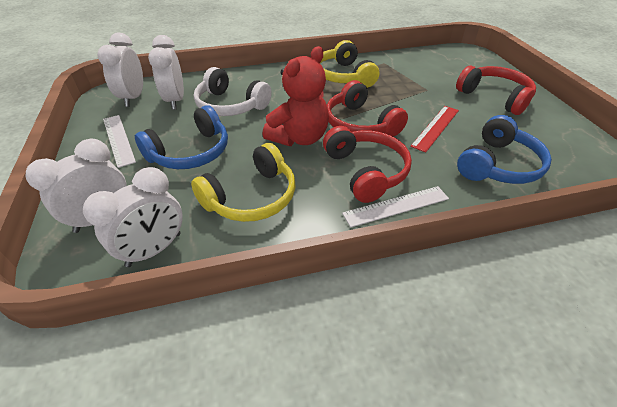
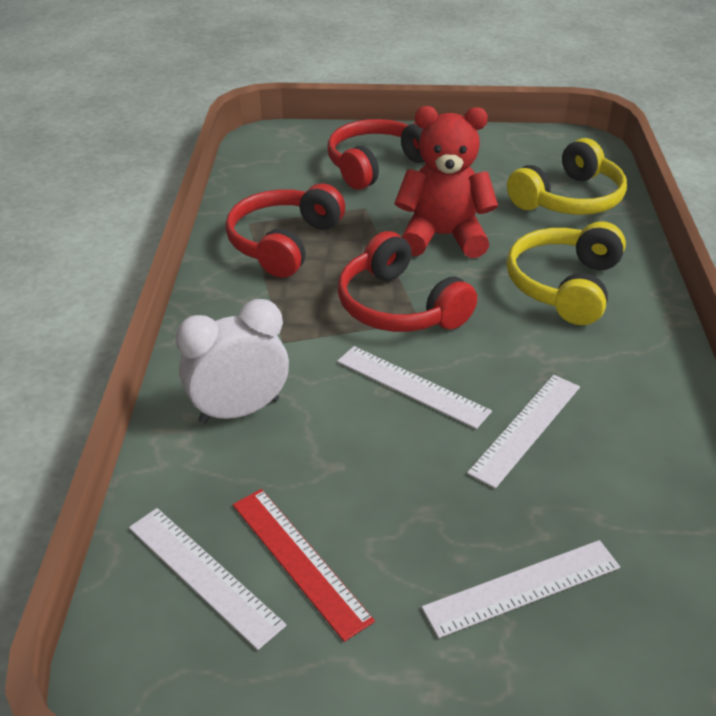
blue headphones: 2 -> 0
white clock: 4 -> 1
white headphones: 1 -> 0
white ruler: 2 -> 4

